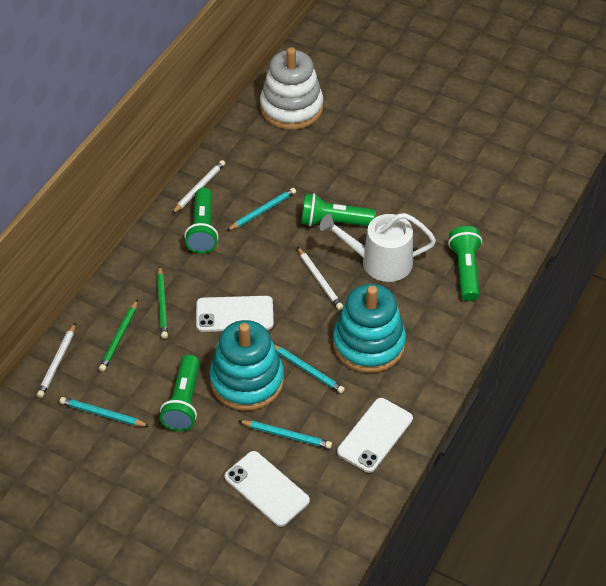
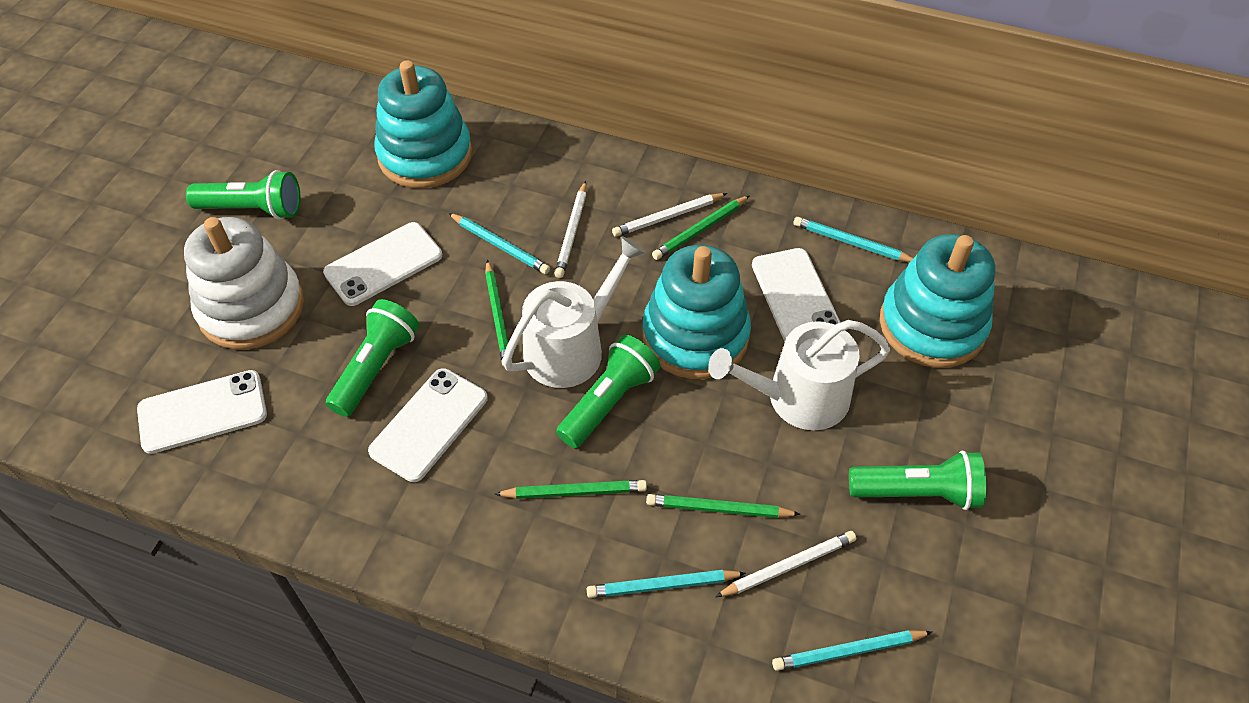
green pencil: 2 -> 4
turquoise stacking toy: 2 -> 3
white phone: 3 -> 4
white watering can: 1 -> 2

